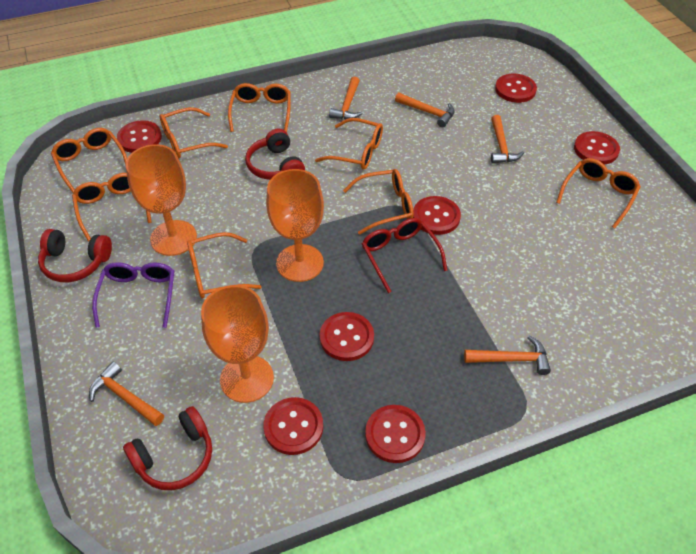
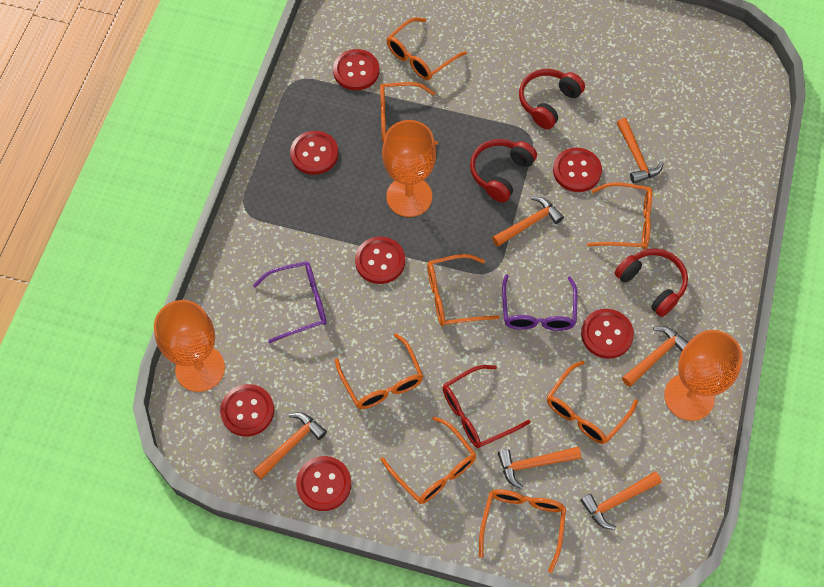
orange hammer: 5 -> 6
purple glasses: 1 -> 2

